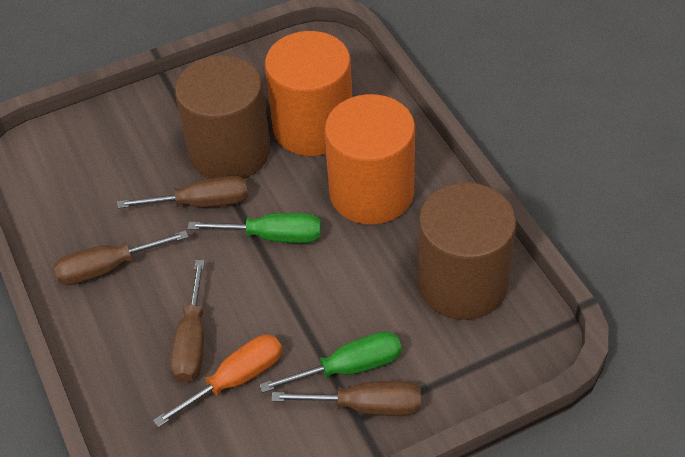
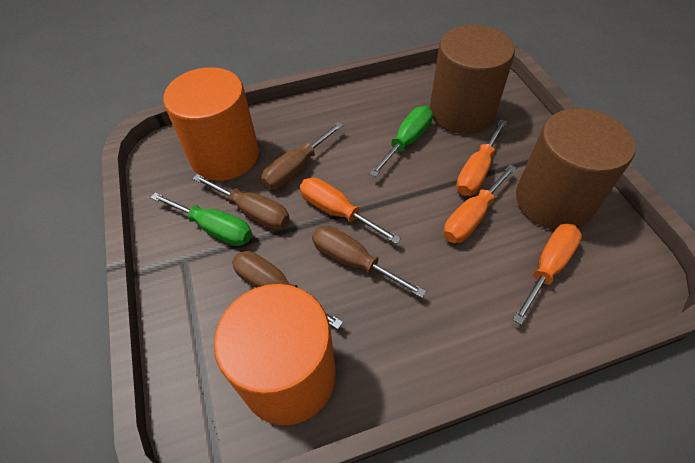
orange screwdriver: 1 -> 4

